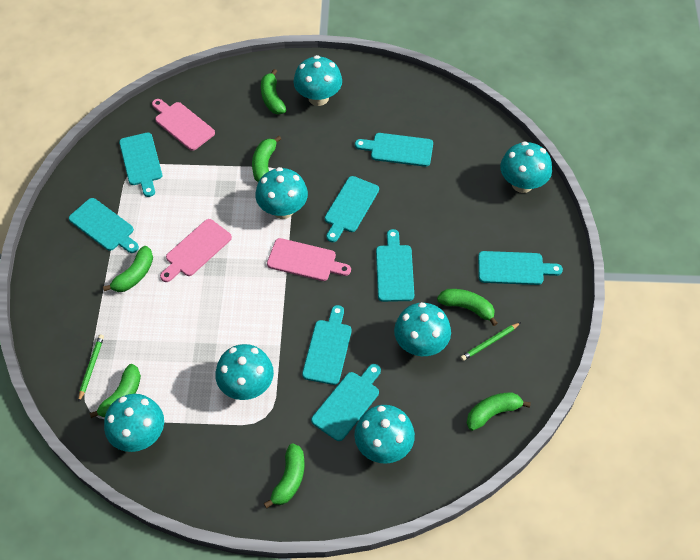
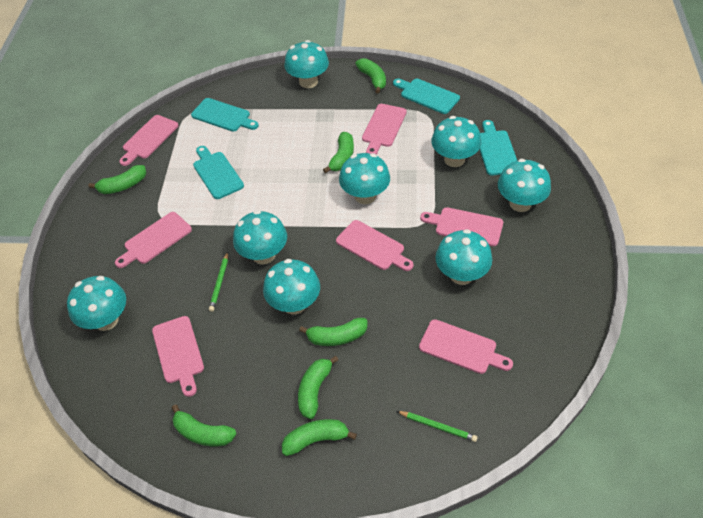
pink cutting board: 3 -> 7
turquoise cutting board: 8 -> 4
turquoise mushroom: 7 -> 8

